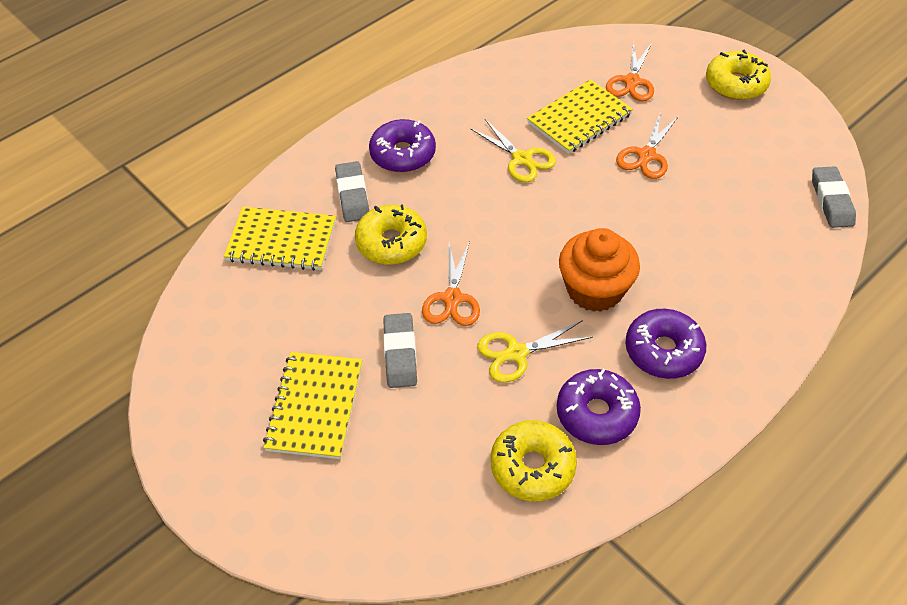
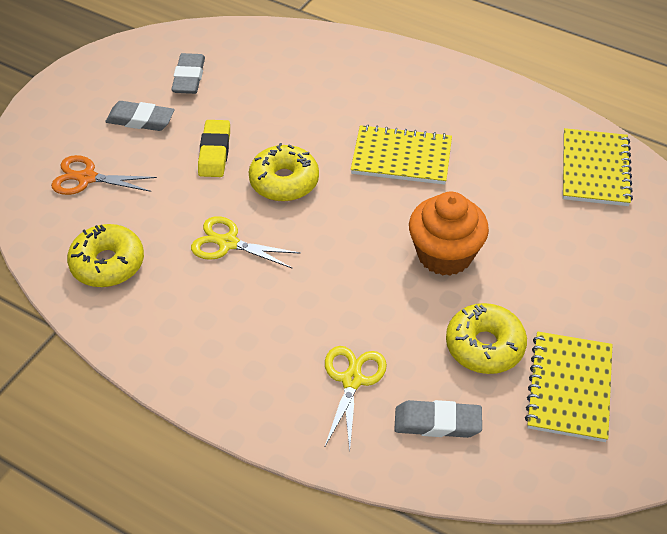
orange scissors: 3 -> 1
purple donut: 3 -> 0
yellow eraser: 0 -> 1

